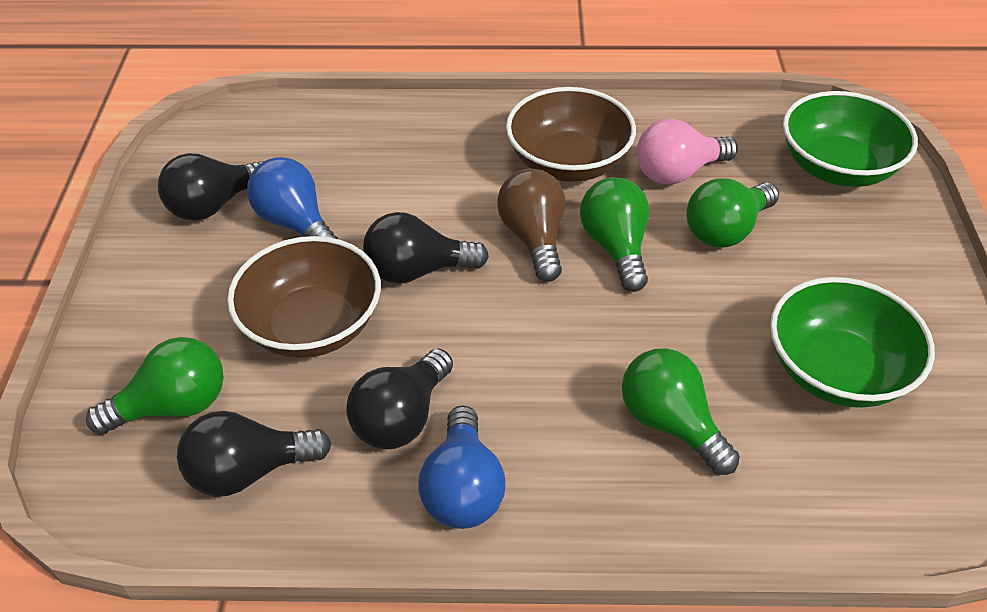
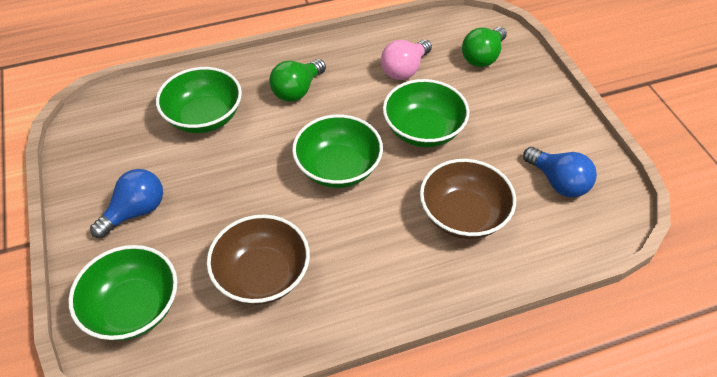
black light bulb: 4 -> 0
brown light bulb: 1 -> 0
green bowl: 2 -> 4
green light bulb: 4 -> 2

